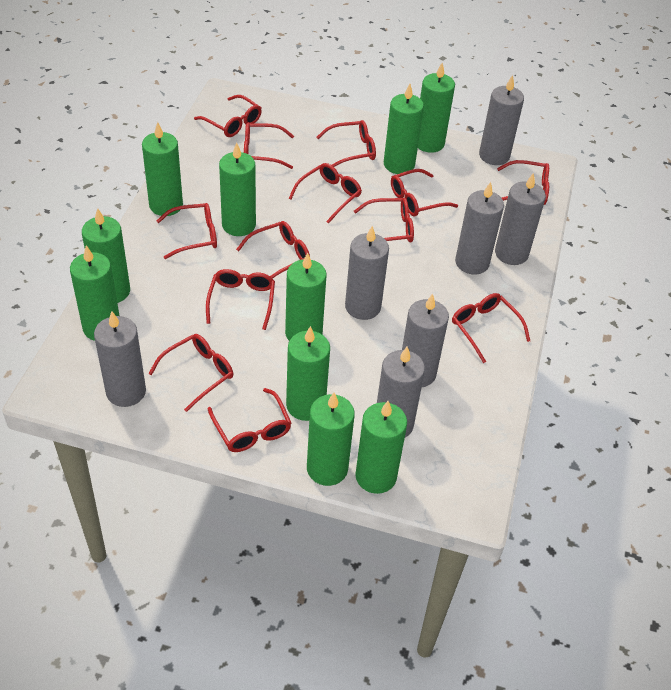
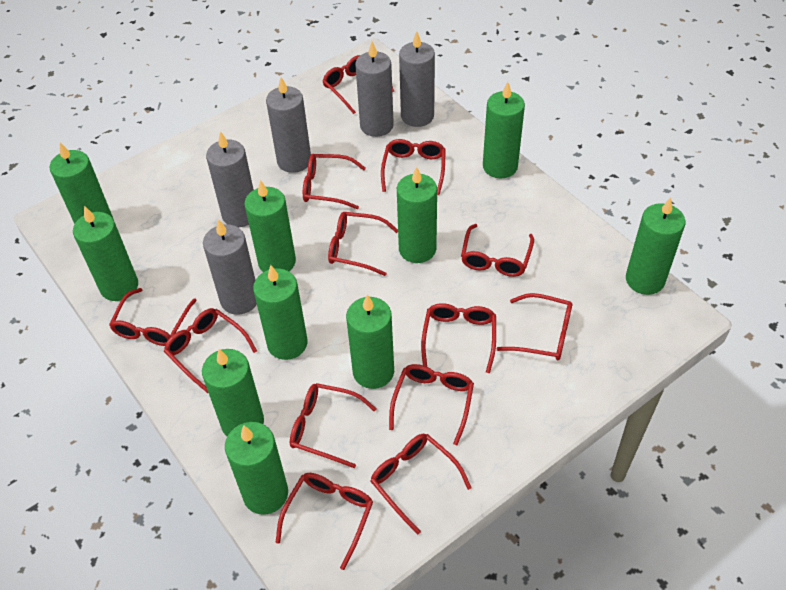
grey candle: 7 -> 5

